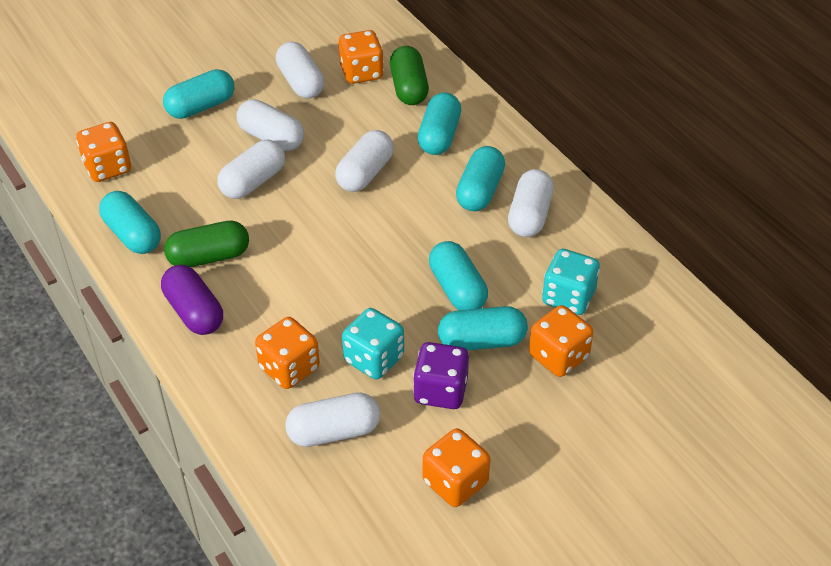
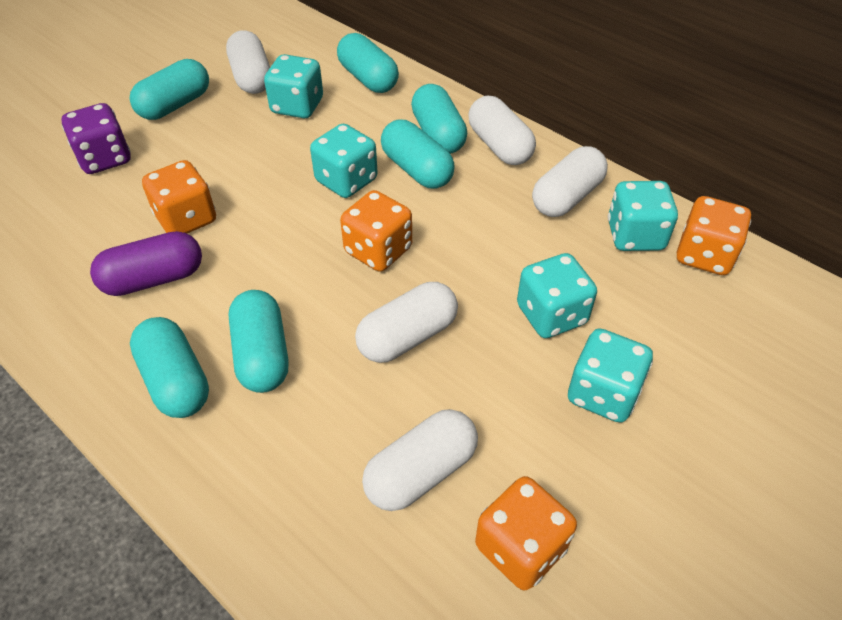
green capsule: 2 -> 0
orange dice: 5 -> 4
turquoise dice: 2 -> 5
white capsule: 6 -> 5

